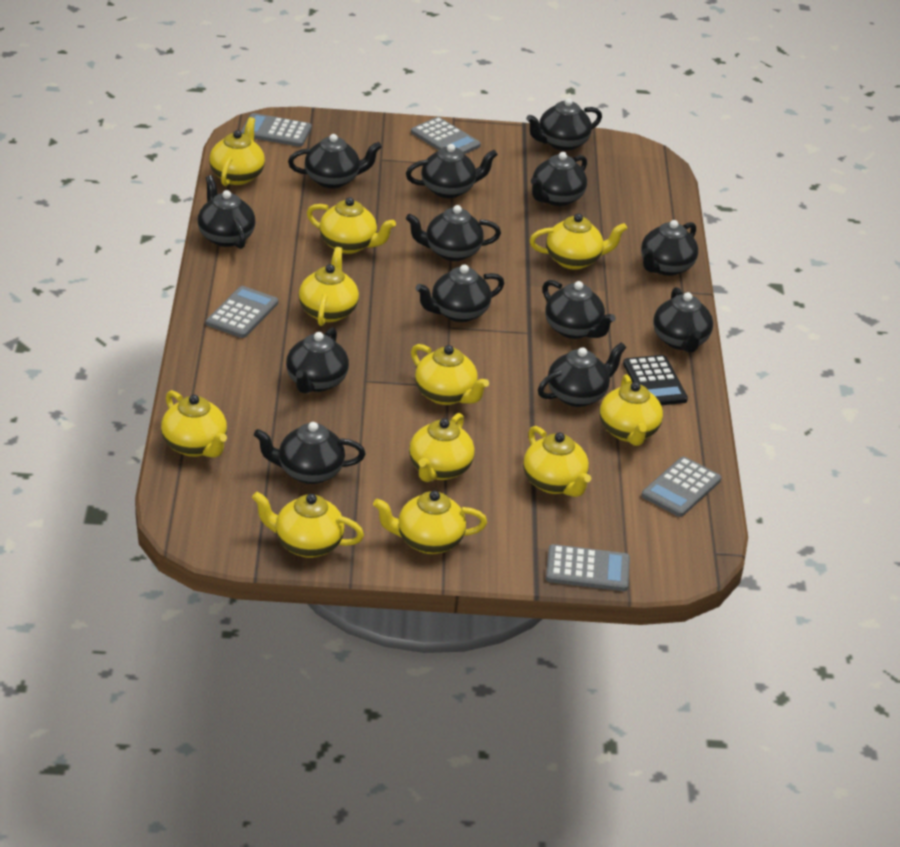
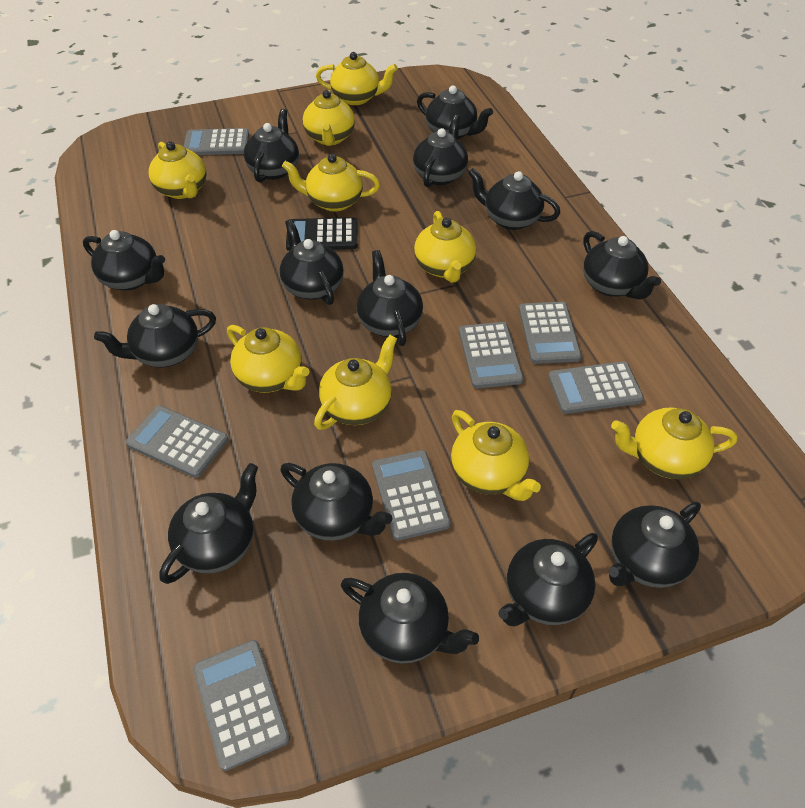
black teapot: 13 -> 14
grey calculator: 5 -> 7
yellow teapot: 11 -> 9

